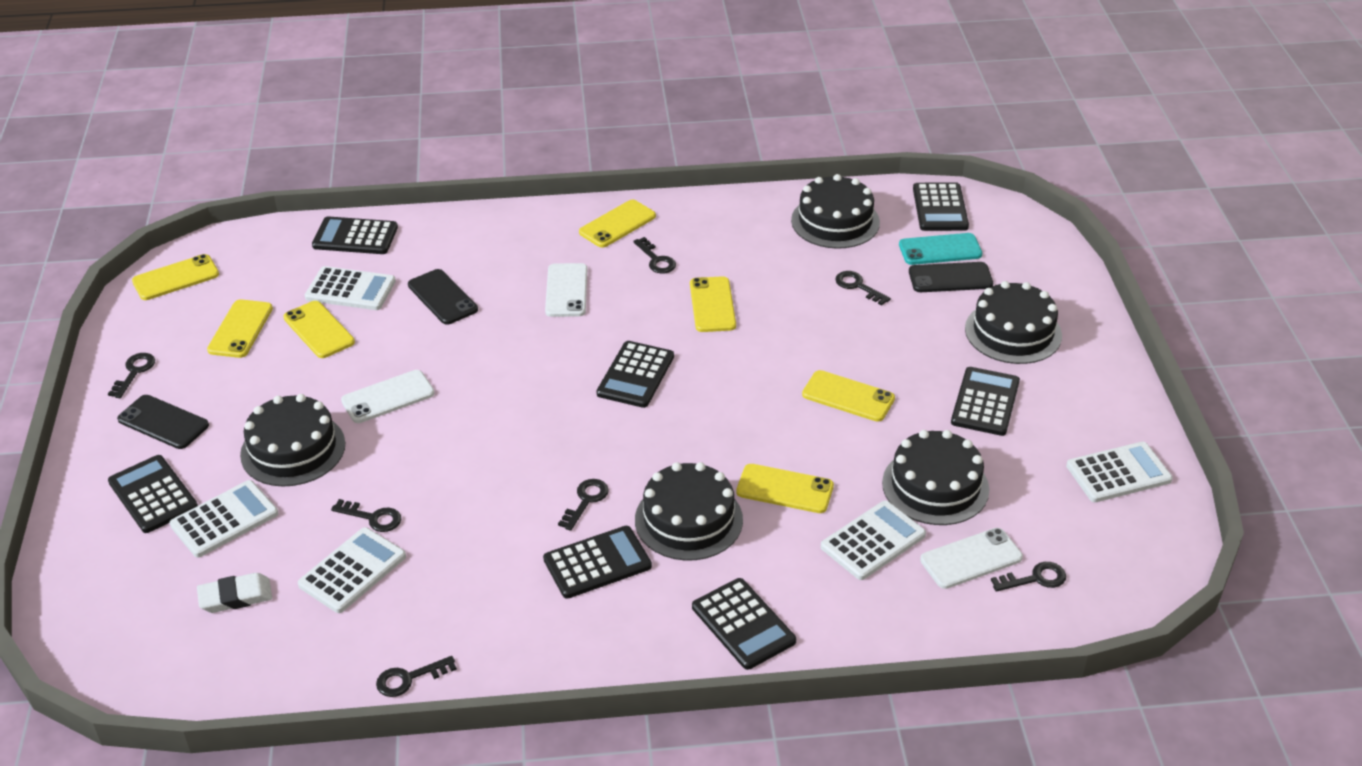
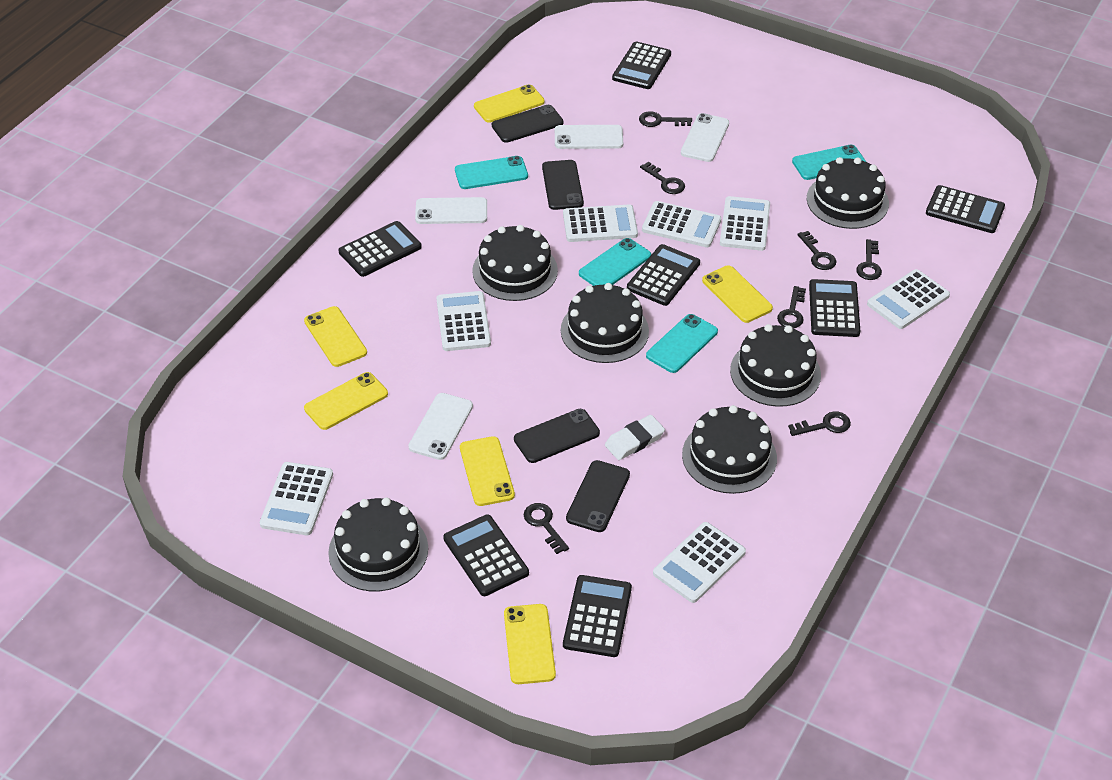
black cake: 5 -> 6
black phone: 3 -> 4
turquoise phone: 1 -> 4
white calculator: 5 -> 7
white phone: 3 -> 4
yellow phone: 7 -> 6

